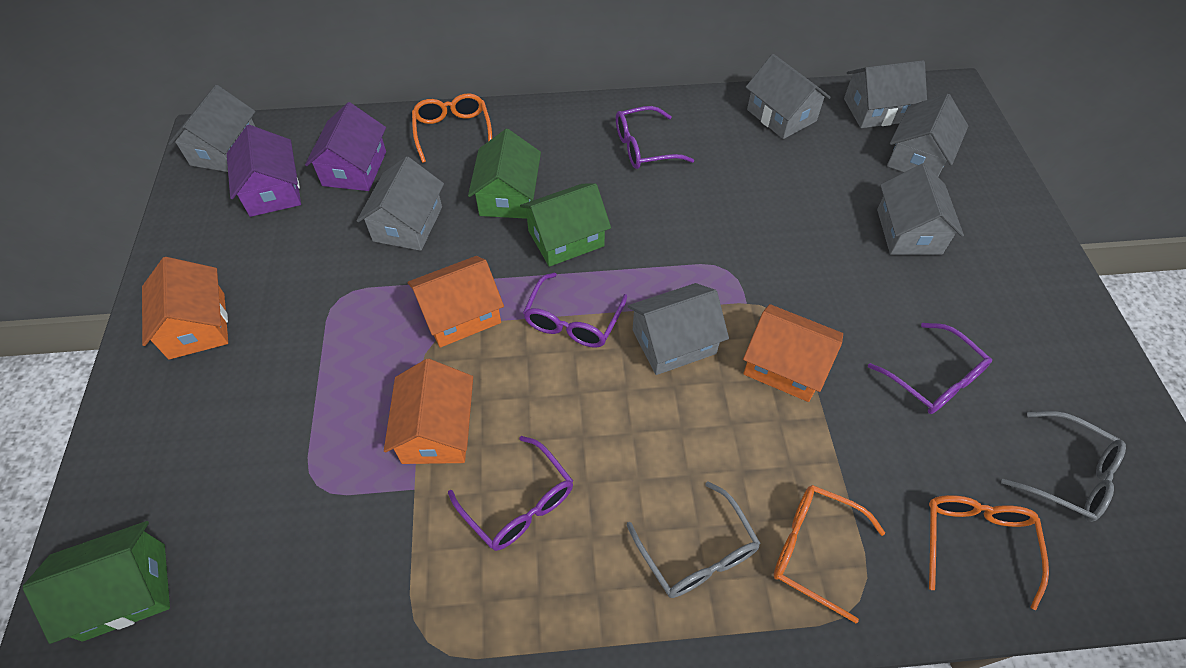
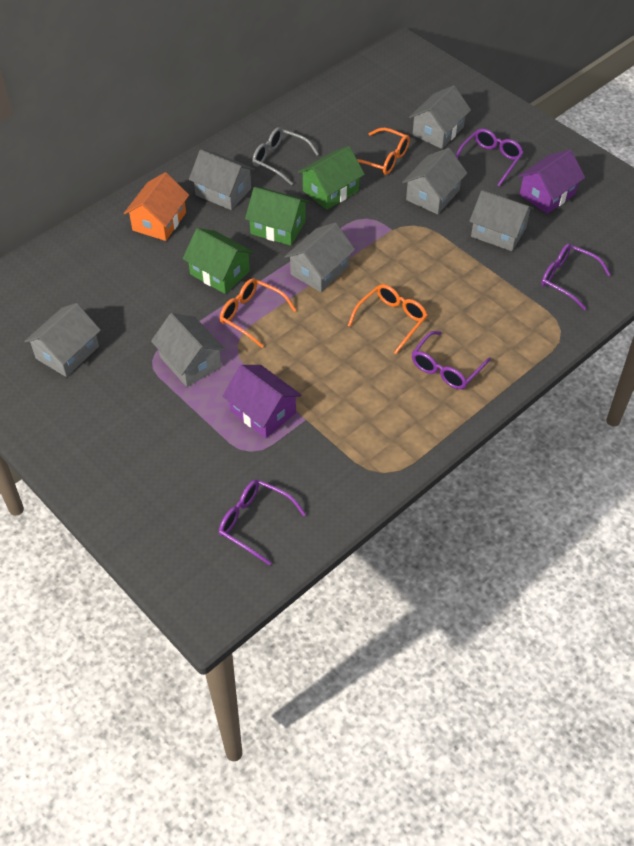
grey glasses: 2 -> 1
orange house: 4 -> 1

